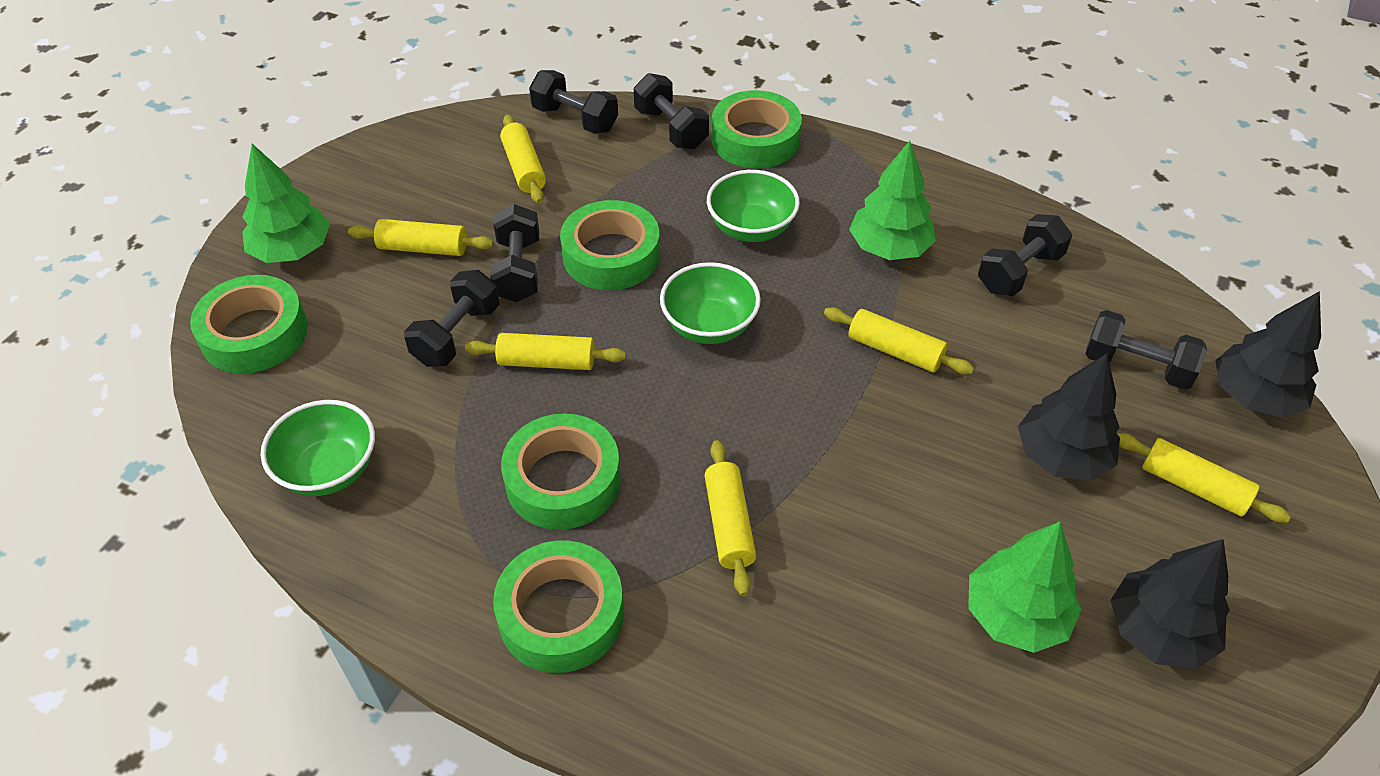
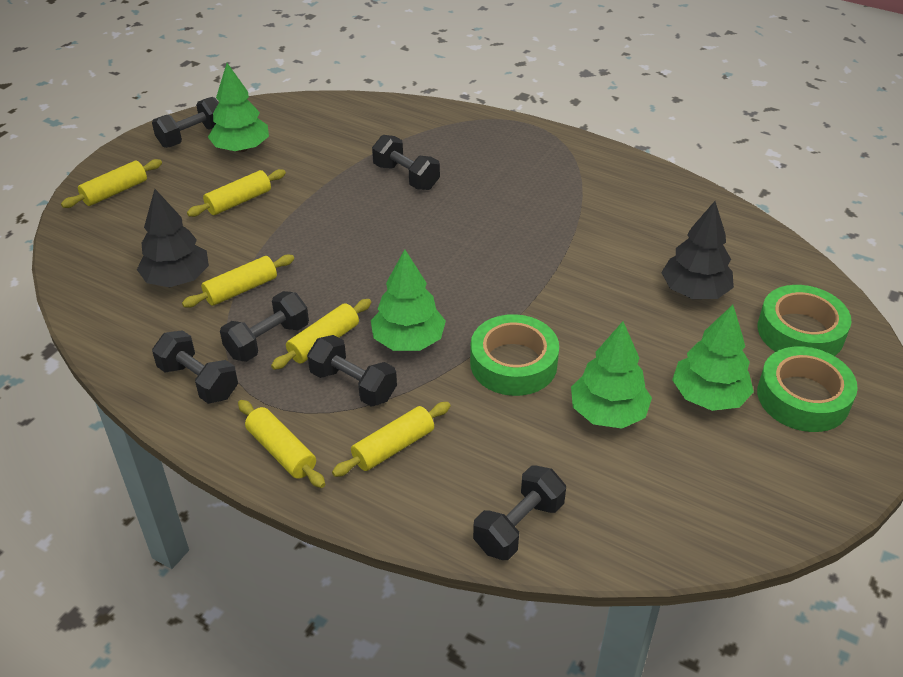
black tree: 3 -> 2
green bowl: 3 -> 0
green tape: 5 -> 3
green tree: 3 -> 4

